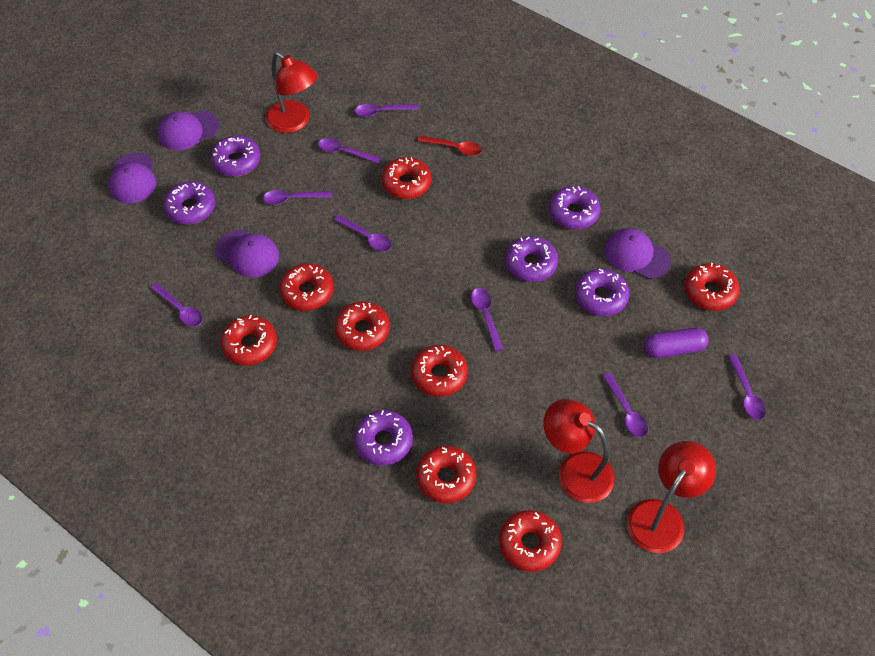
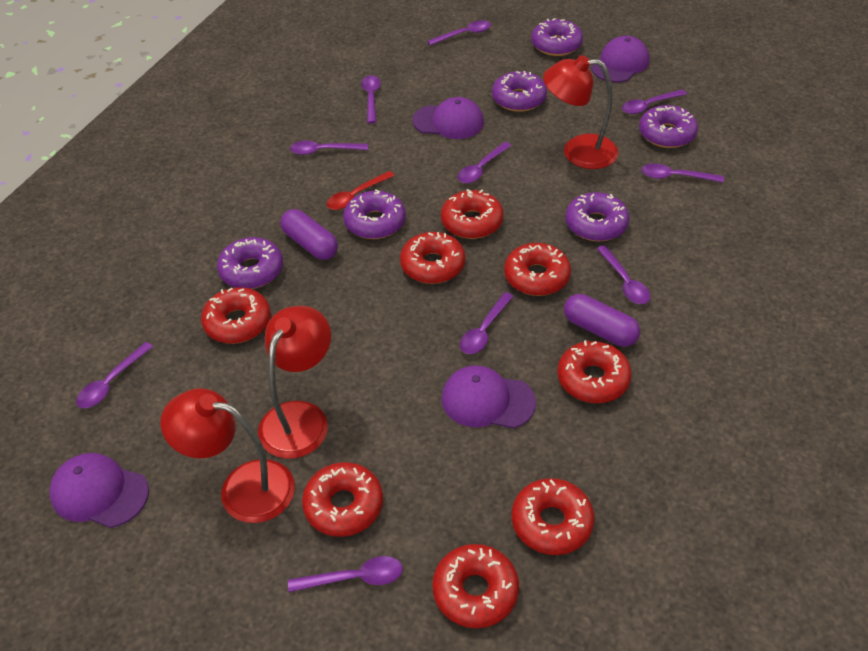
purple capsule: 1 -> 2
purple spoon: 8 -> 10

